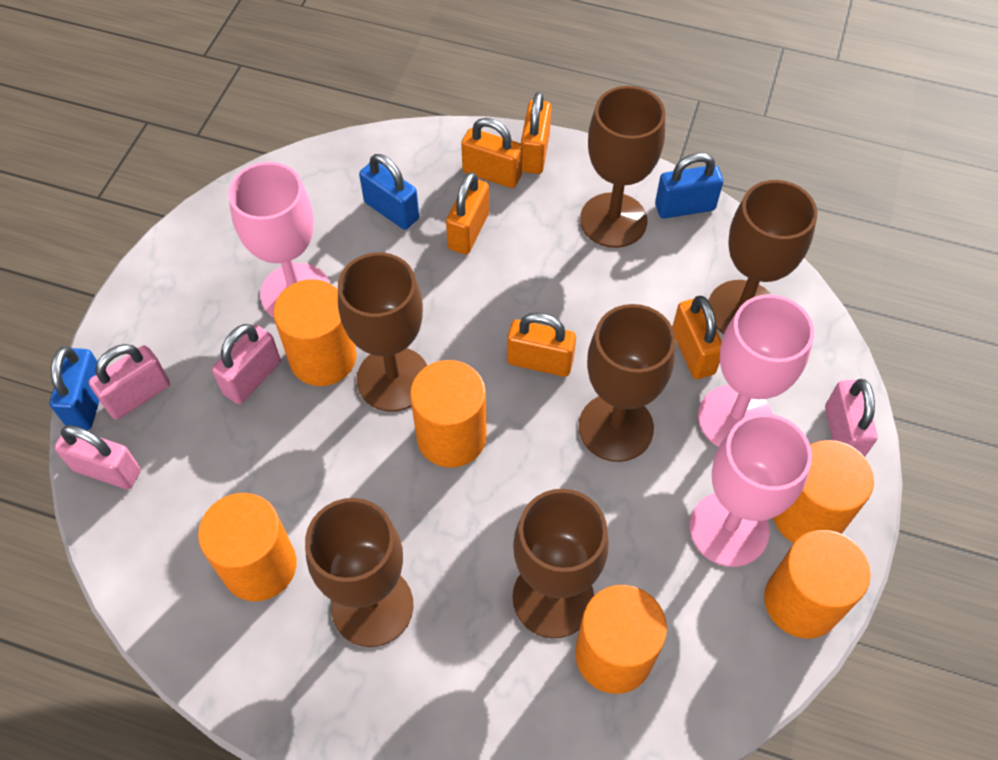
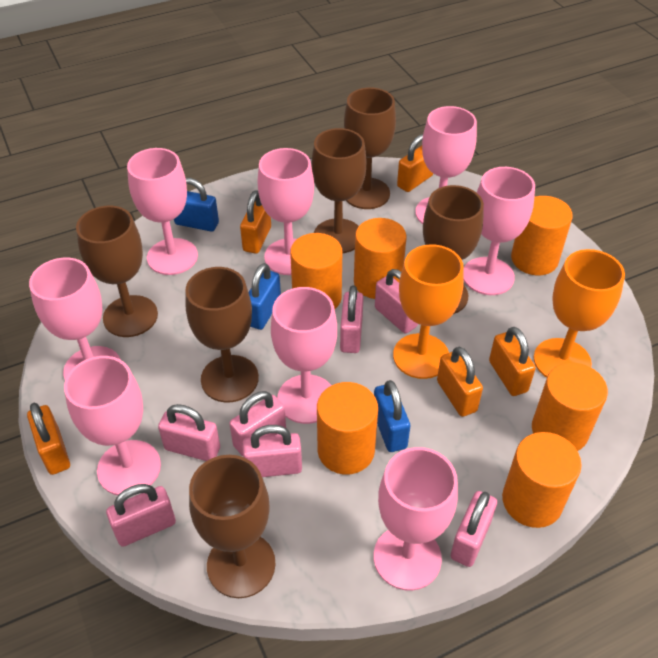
orange goblet: 0 -> 2
pink goblet: 3 -> 8
pink padlock: 4 -> 7

